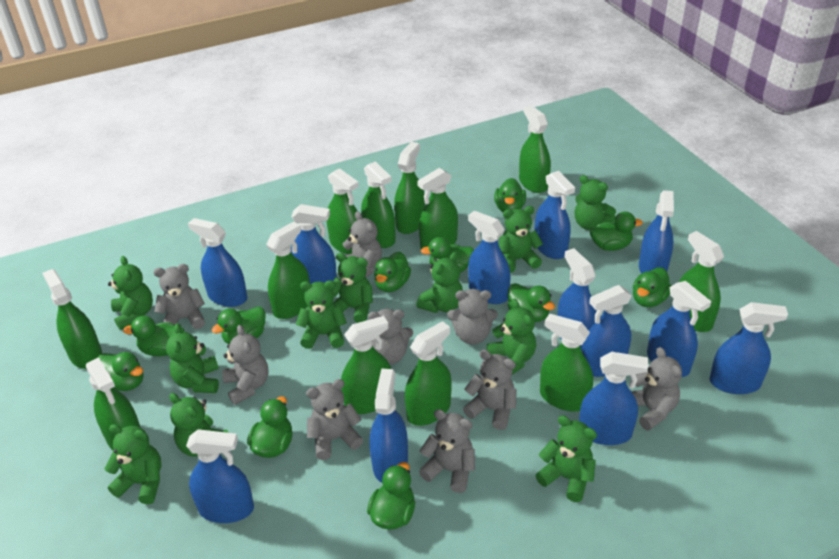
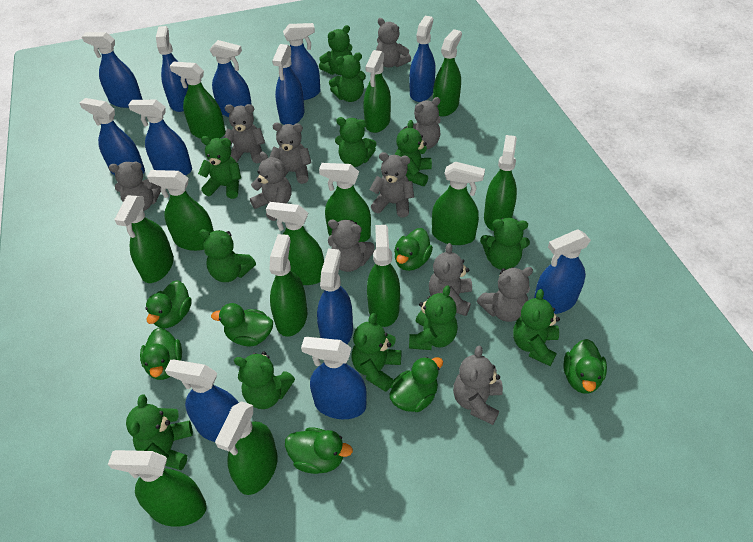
green duck: 11 -> 7
green spray bottle: 12 -> 13
green teddy bear: 11 -> 12
grey teddy bear: 9 -> 11

